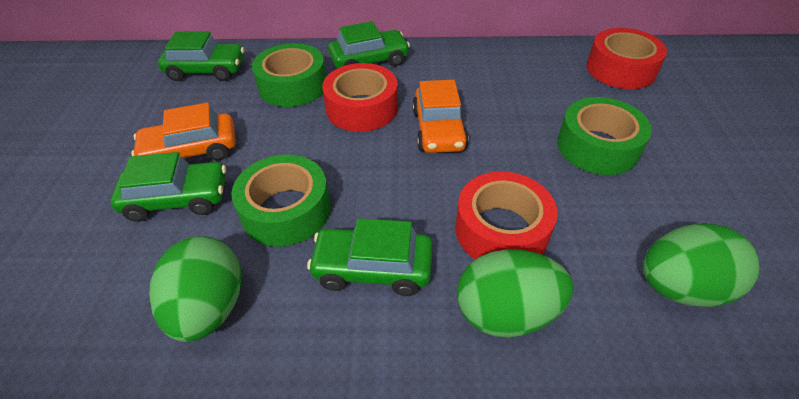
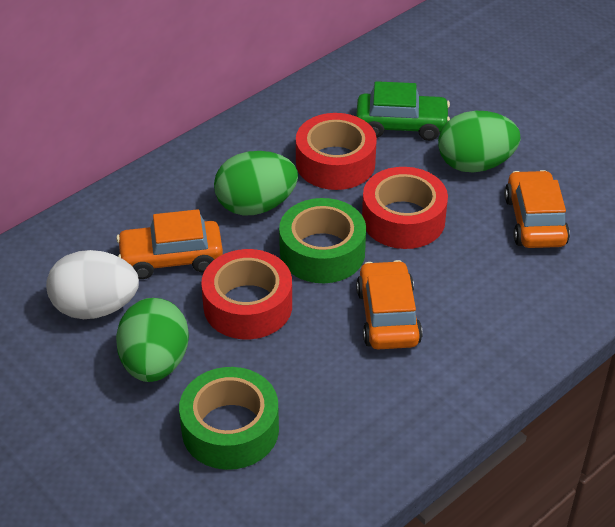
green car: 4 -> 1
green tape: 3 -> 2
orange car: 2 -> 3
white egg: 0 -> 1

